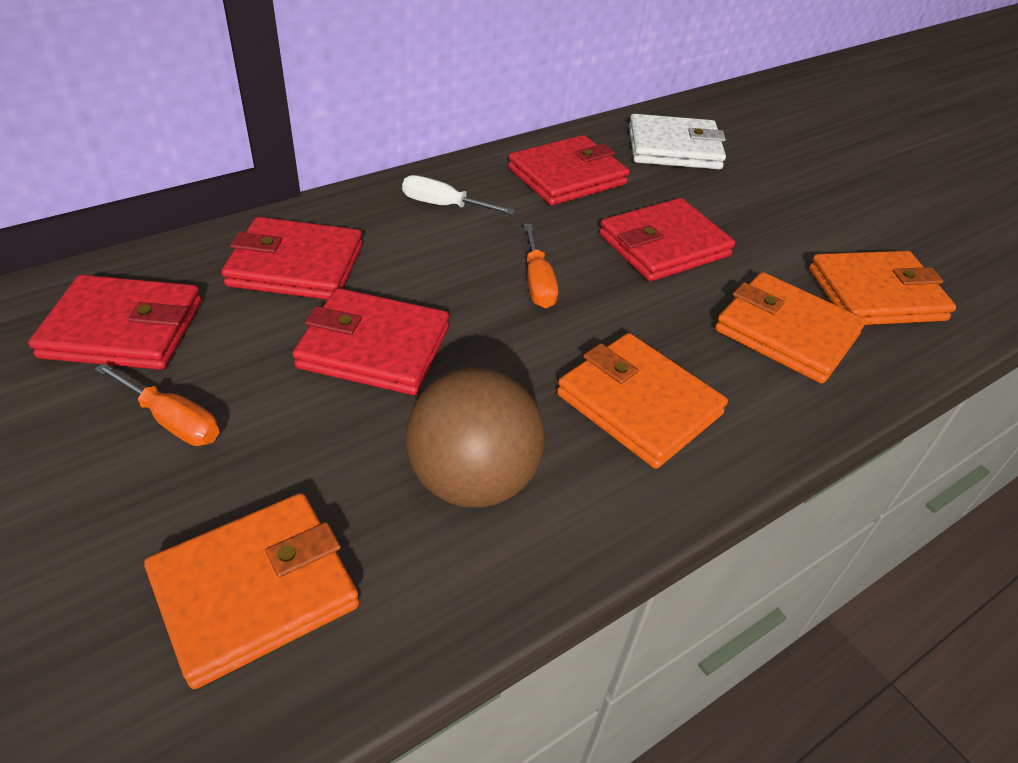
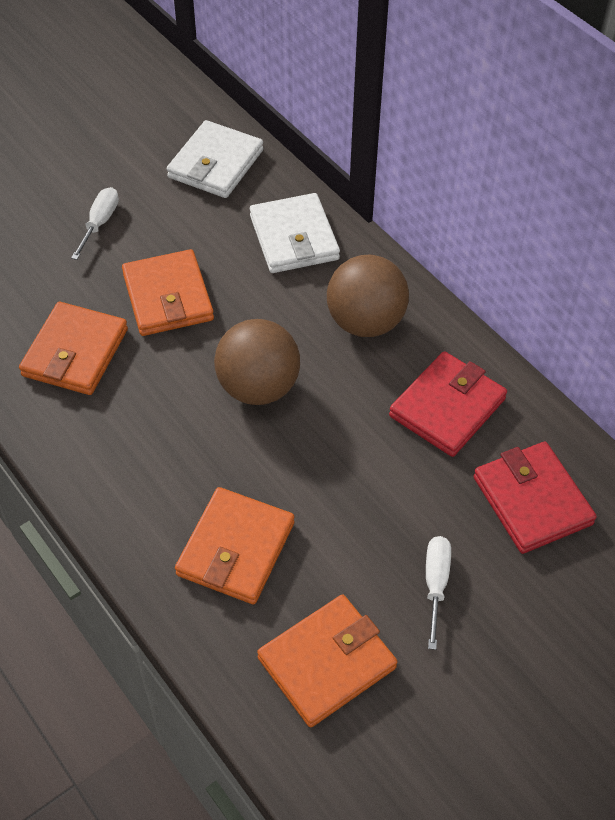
brown ball: 1 -> 2
orange screwdriver: 2 -> 0
red wallet: 5 -> 2
white screwdriver: 1 -> 2
white wallet: 1 -> 2

